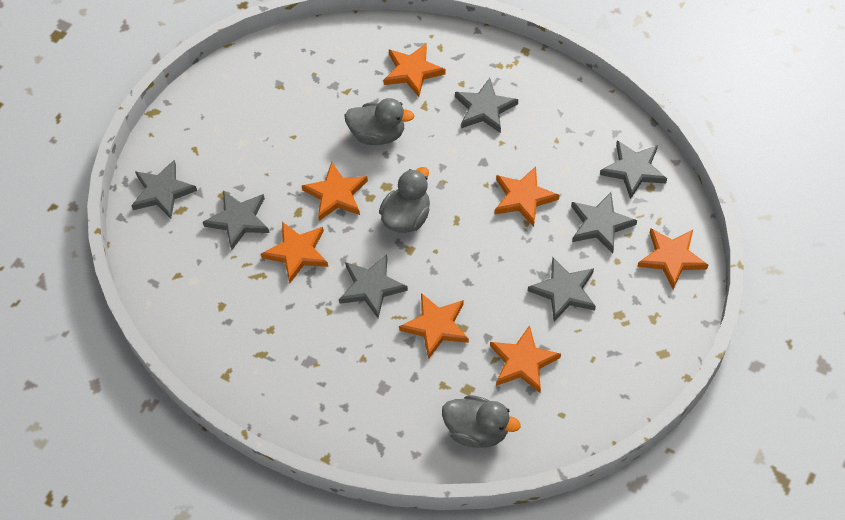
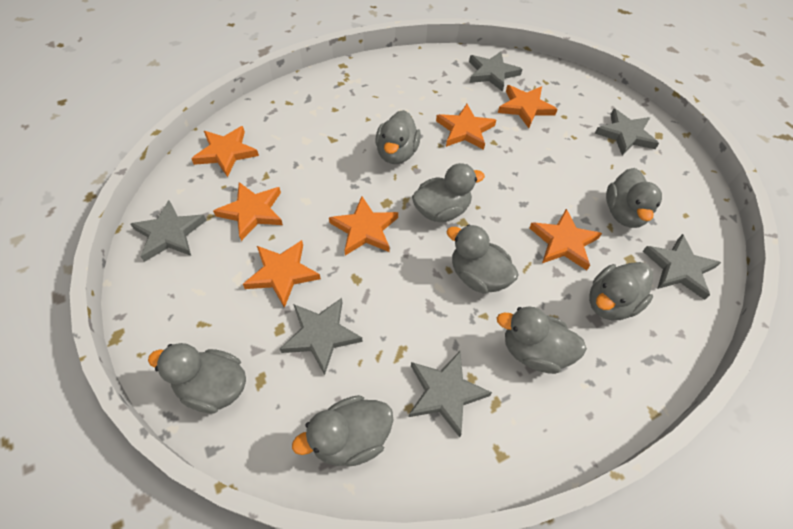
grey duck: 3 -> 8
grey star: 7 -> 6

